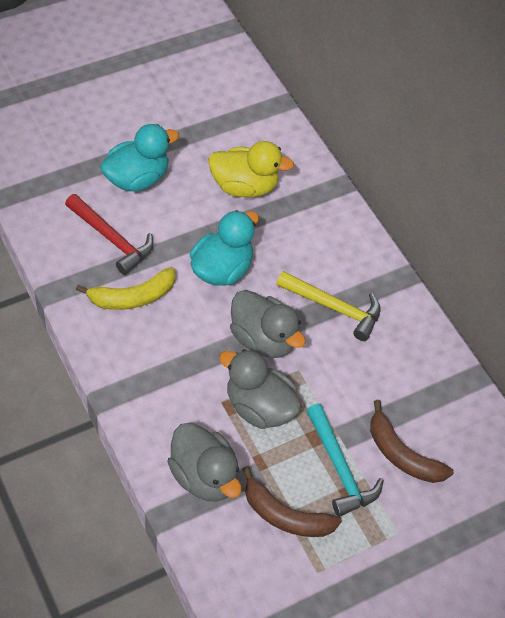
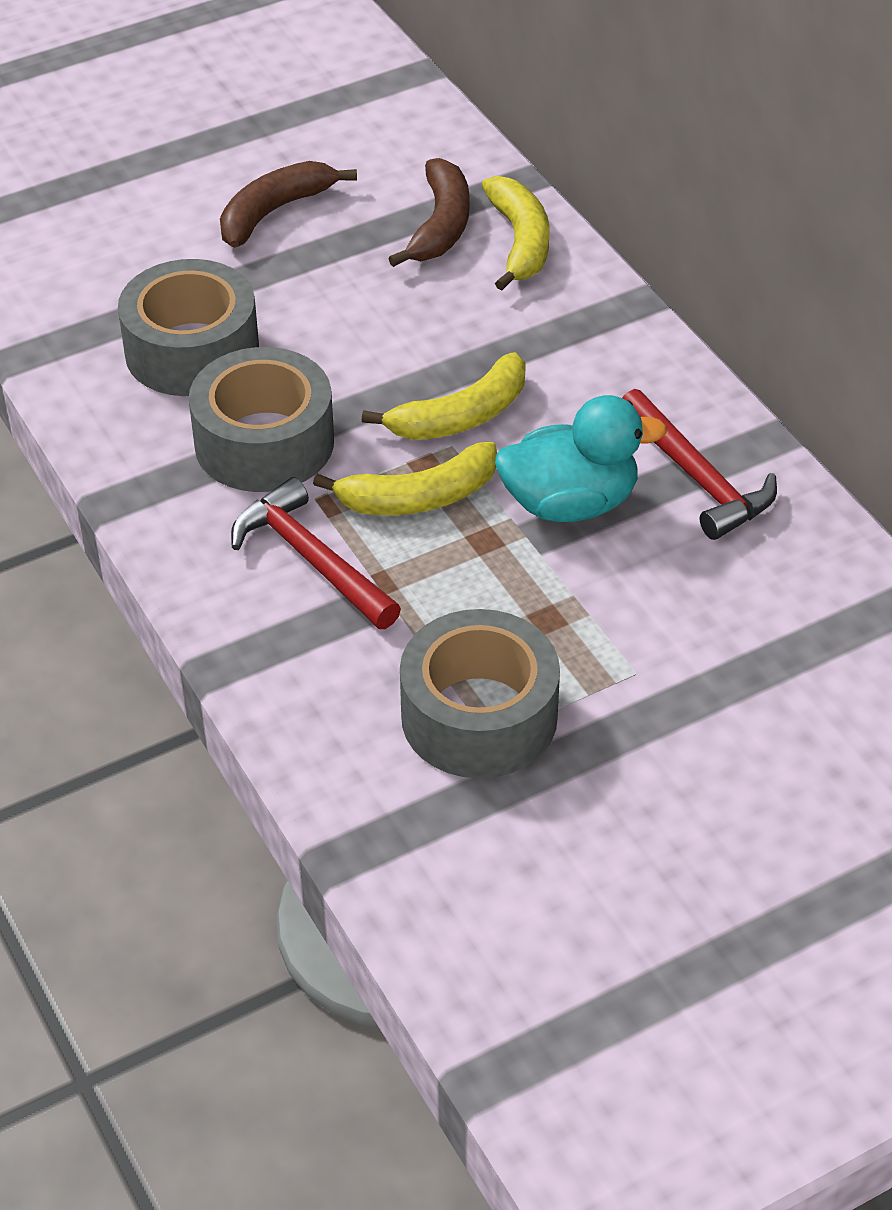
grey duck: 3 -> 0
grey tape: 0 -> 3
red hammer: 1 -> 2
turquoise duck: 2 -> 1
turquoise hammer: 1 -> 0
yellow banana: 1 -> 3
yellow duck: 1 -> 0
yellow hammer: 1 -> 0

